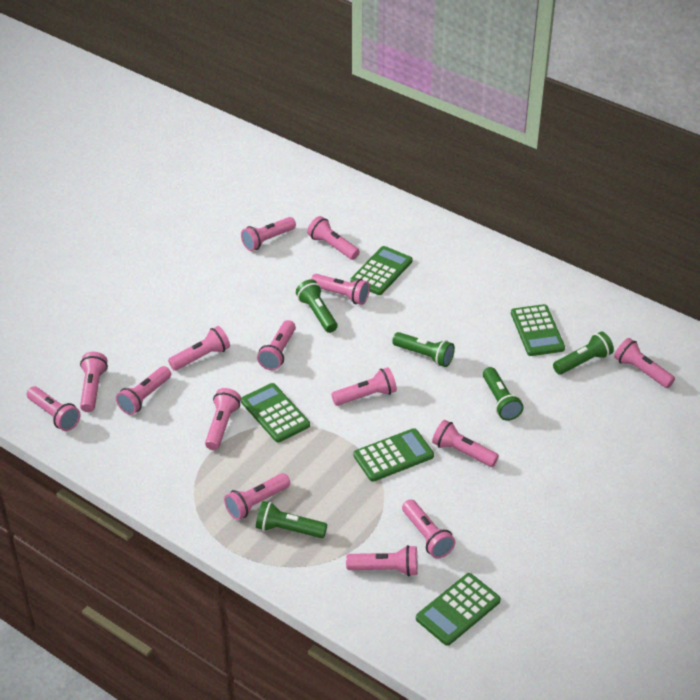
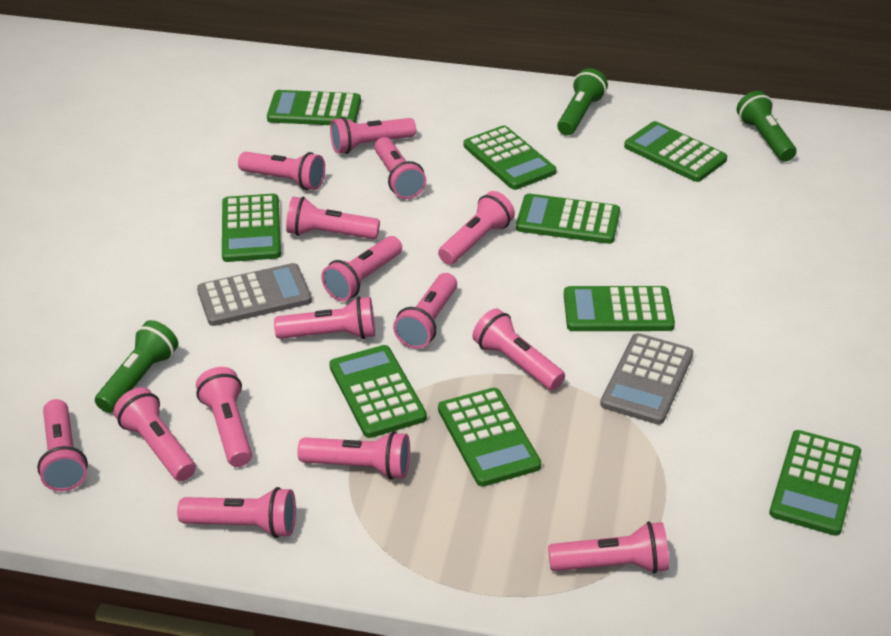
green calculator: 5 -> 9
green flashlight: 5 -> 3
grey calculator: 0 -> 2

